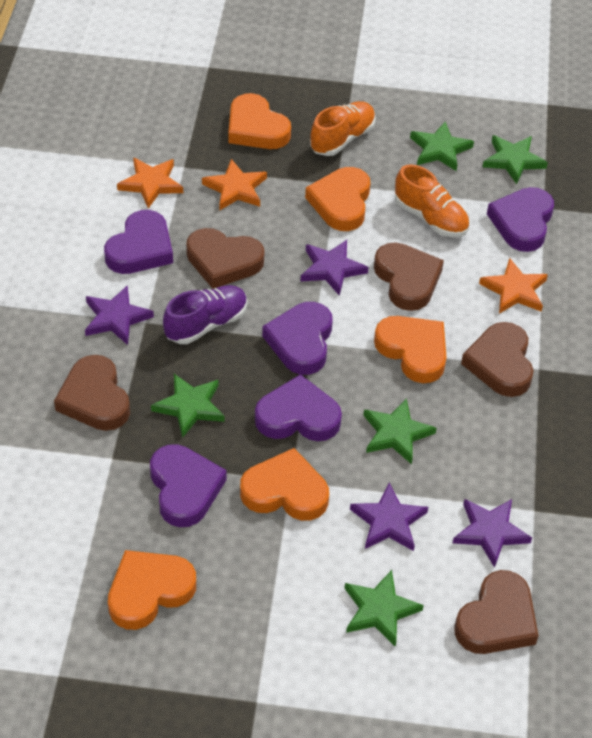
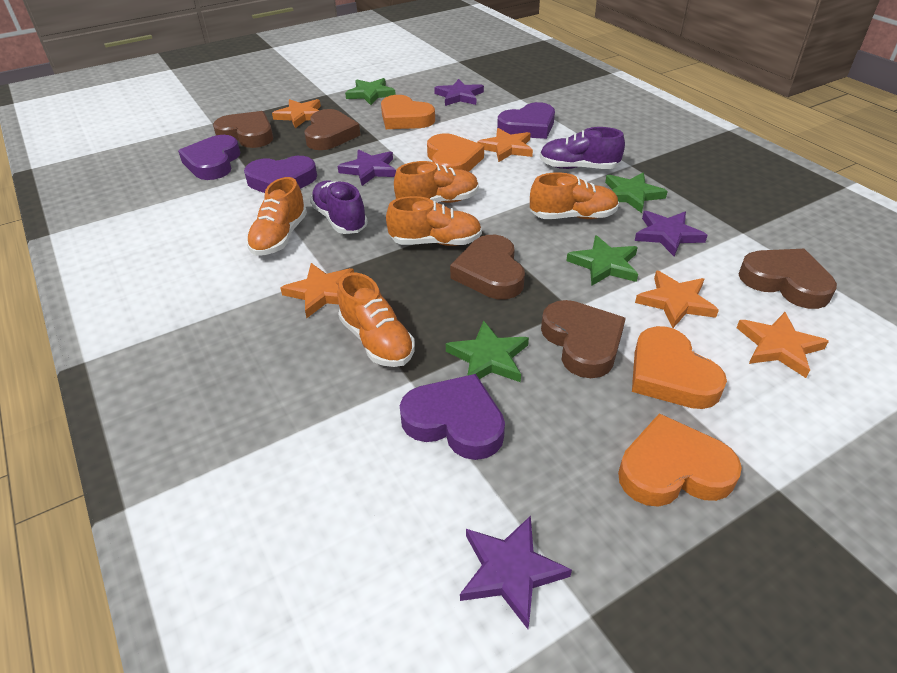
green star: 5 -> 4
orange heart: 5 -> 4
orange shoe: 2 -> 5
orange star: 3 -> 5
purple heart: 5 -> 4
purple shoe: 1 -> 2

